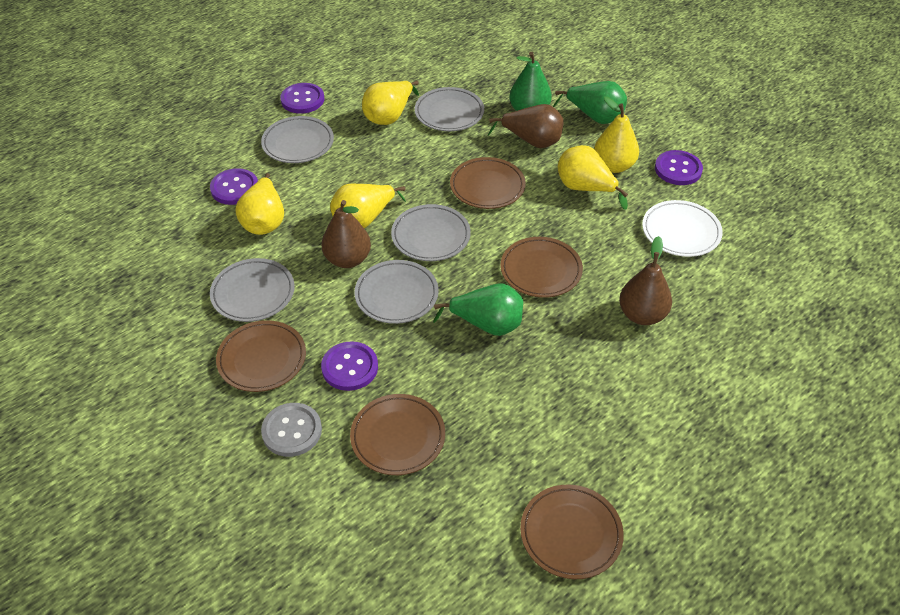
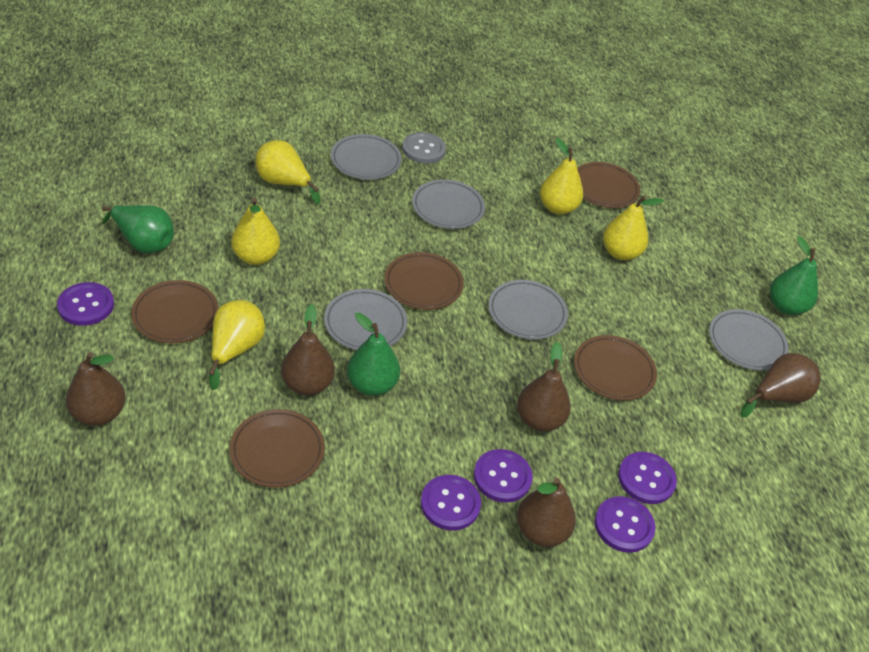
brown pear: 3 -> 5
purple button: 4 -> 5
white plate: 1 -> 0

